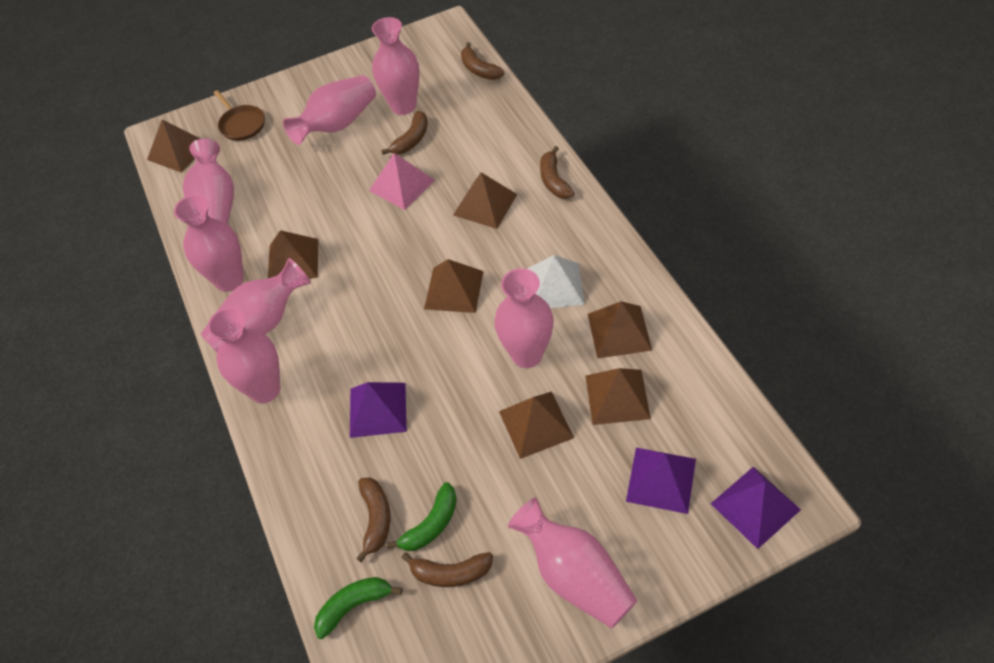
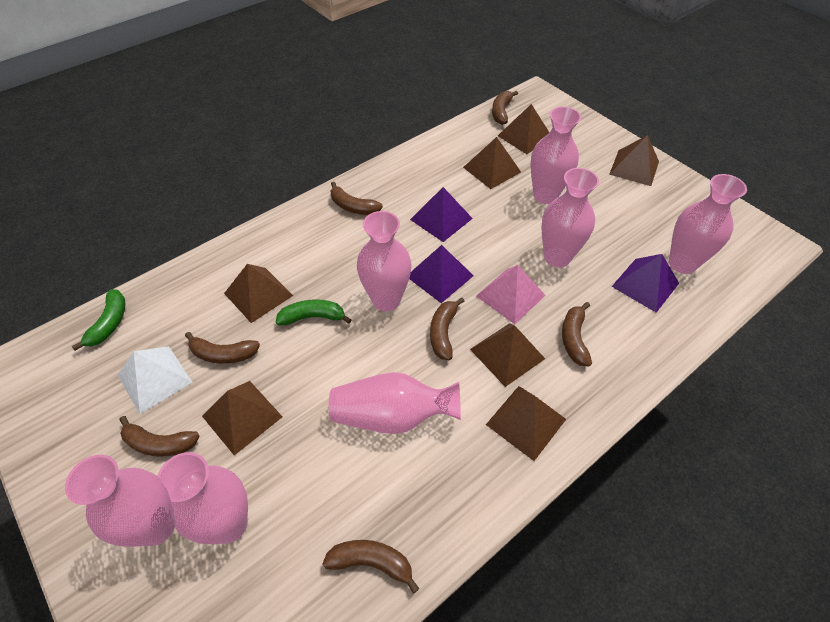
brown banana: 5 -> 7
brown pan: 1 -> 0
pink vase: 8 -> 7

